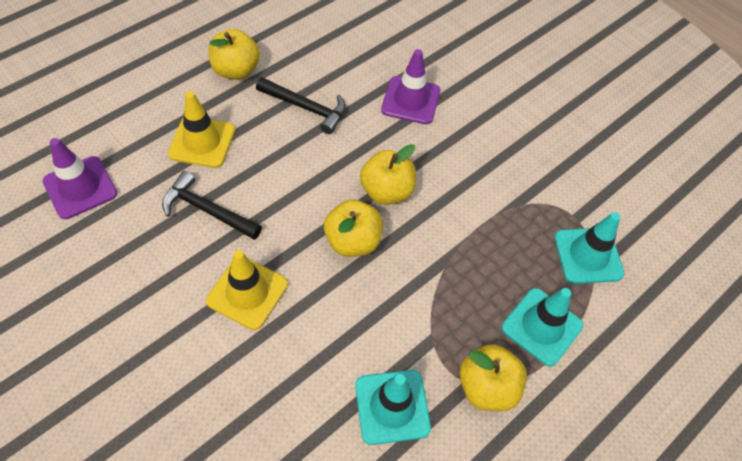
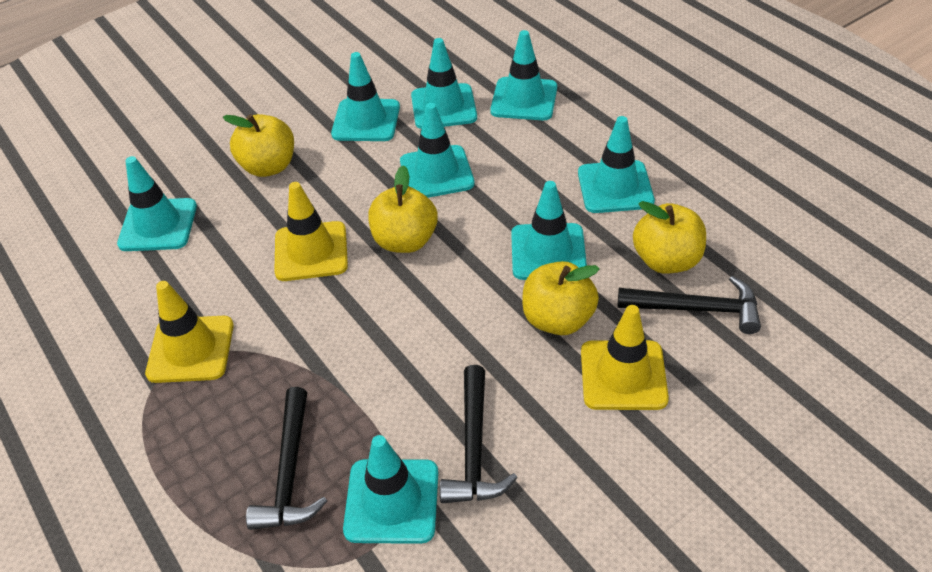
black hammer: 2 -> 3
purple traffic cone: 2 -> 0
turquoise traffic cone: 3 -> 8
yellow traffic cone: 2 -> 3

